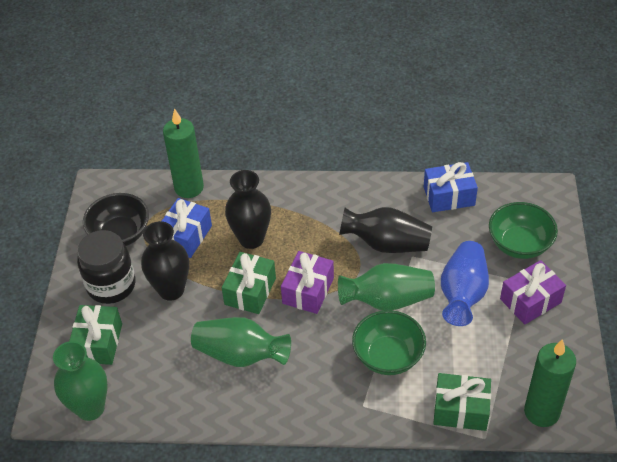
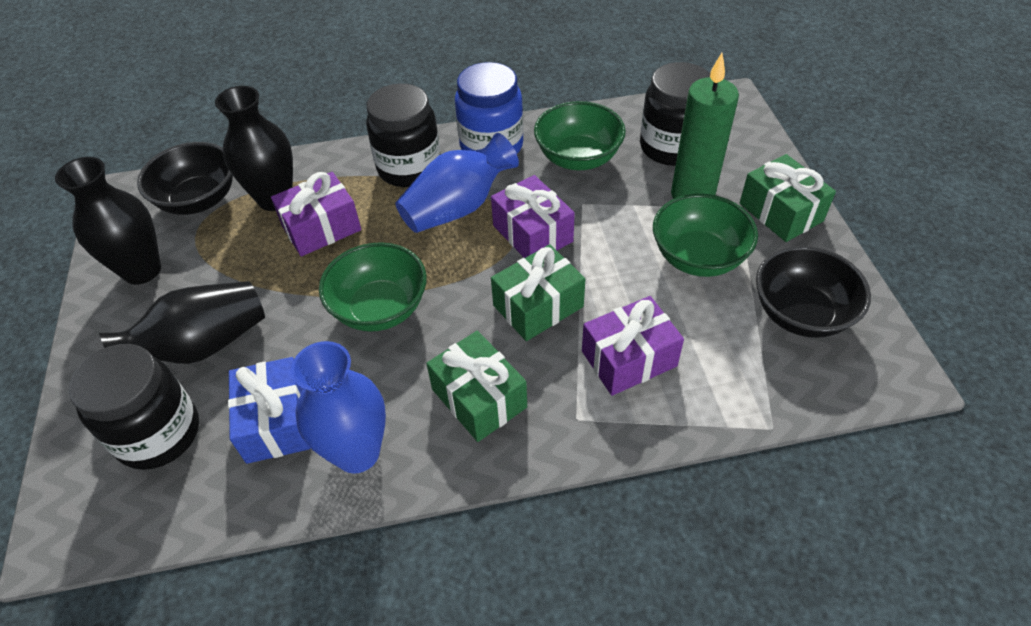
black bowl: 1 -> 2
black jar: 1 -> 3
blue gift: 2 -> 1
blue jar: 0 -> 1
blue vase: 1 -> 2
green bowl: 2 -> 3
green candle: 2 -> 1
green vase: 3 -> 0
purple gift: 2 -> 3

